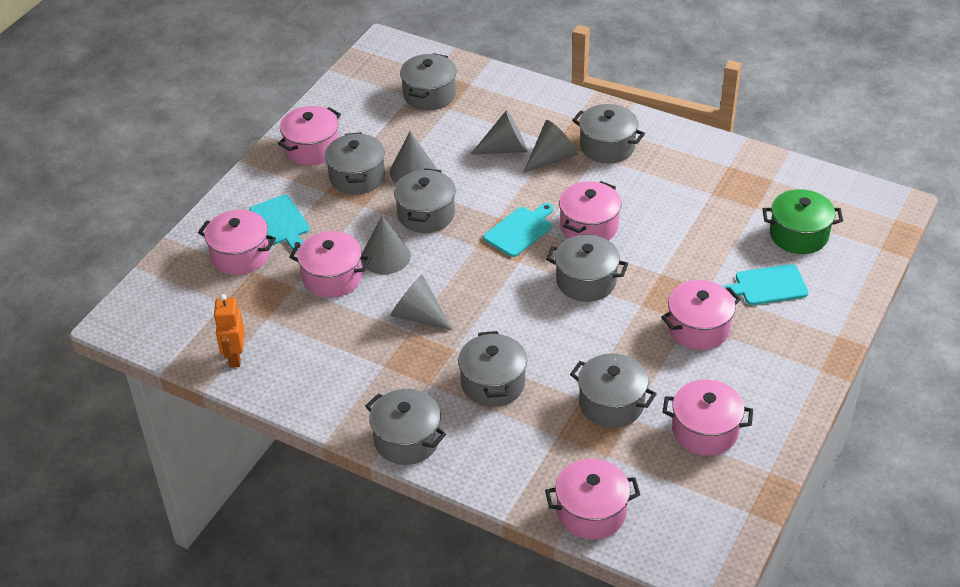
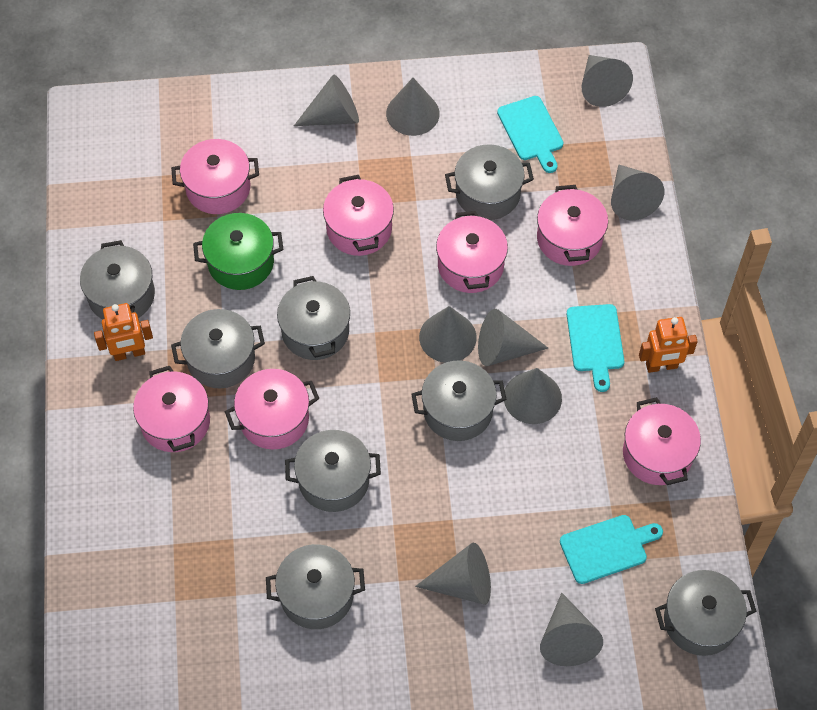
grey cone: 5 -> 9
orange robot: 1 -> 2

